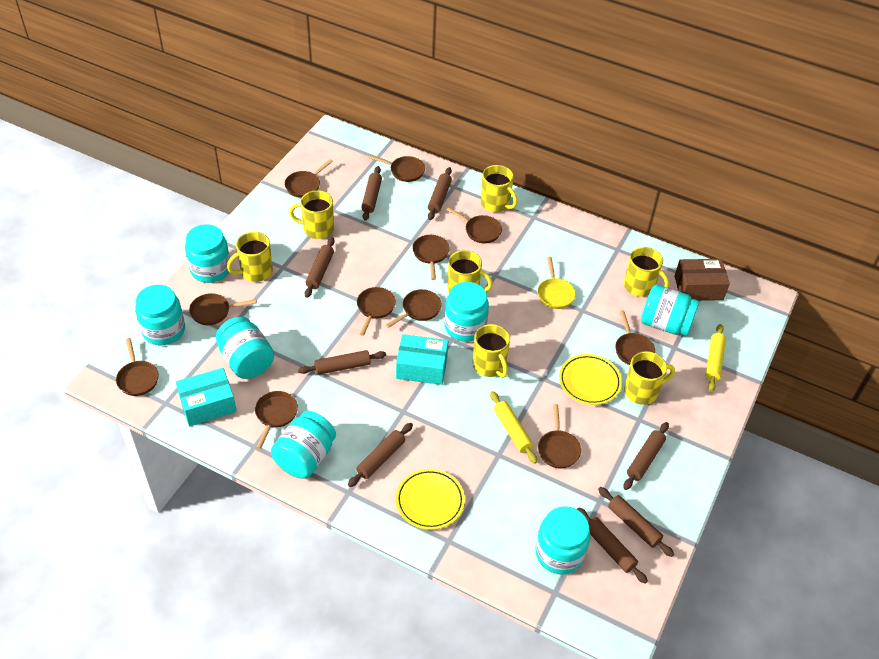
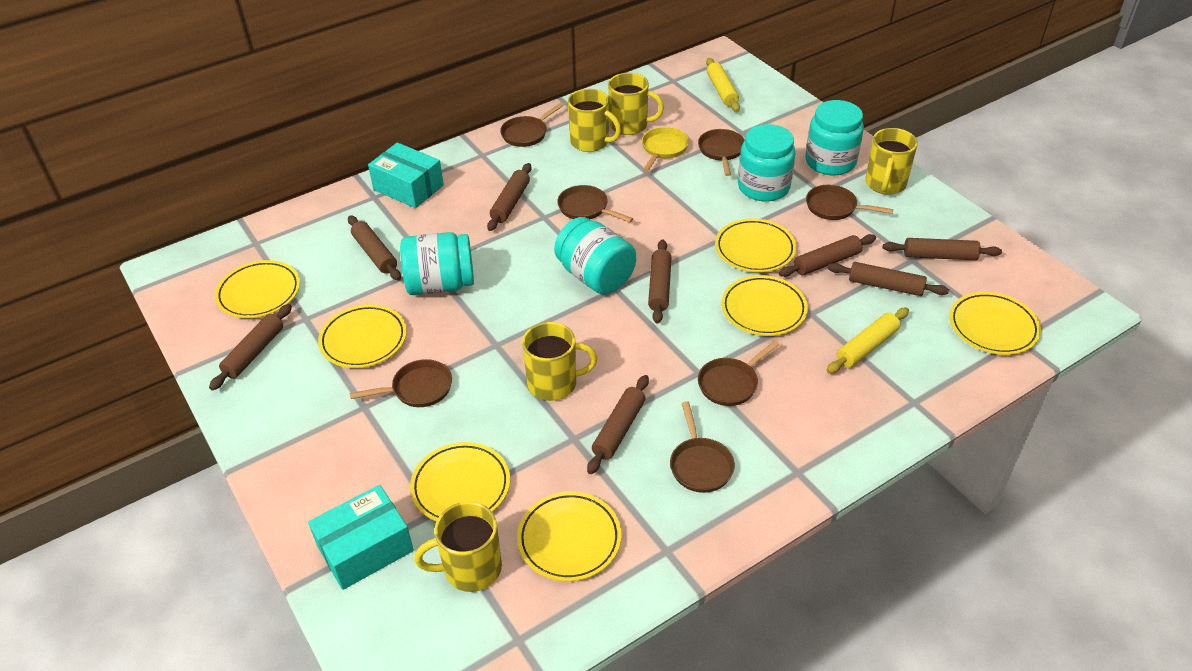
brown box: 1 -> 0
brown pan: 11 -> 7
turquoise jar: 7 -> 4
yellow mug: 7 -> 5
yellow plate: 2 -> 7

